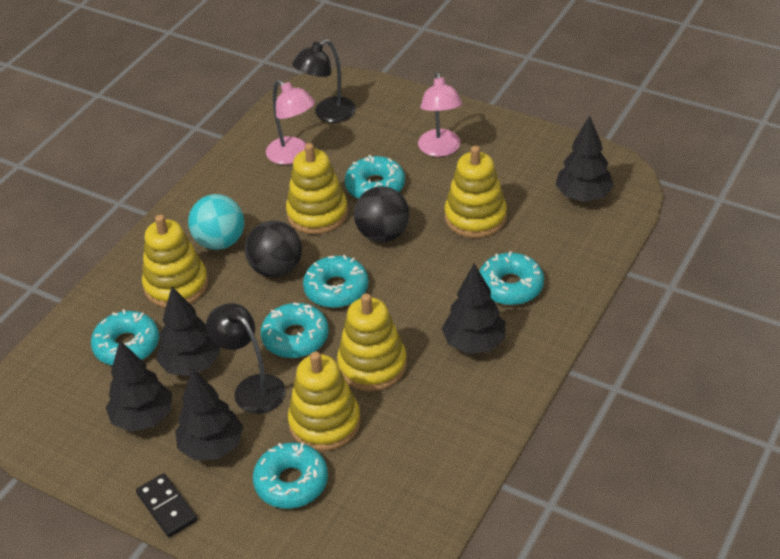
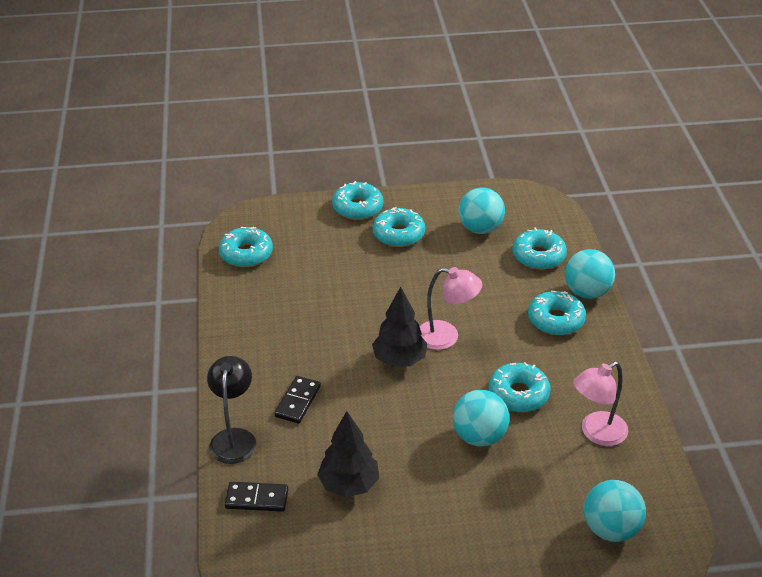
black ball: 2 -> 0
black domino: 1 -> 2
black lamp: 2 -> 1
black tree: 5 -> 2
turquoise ball: 1 -> 4
yellow stacking toy: 5 -> 0

